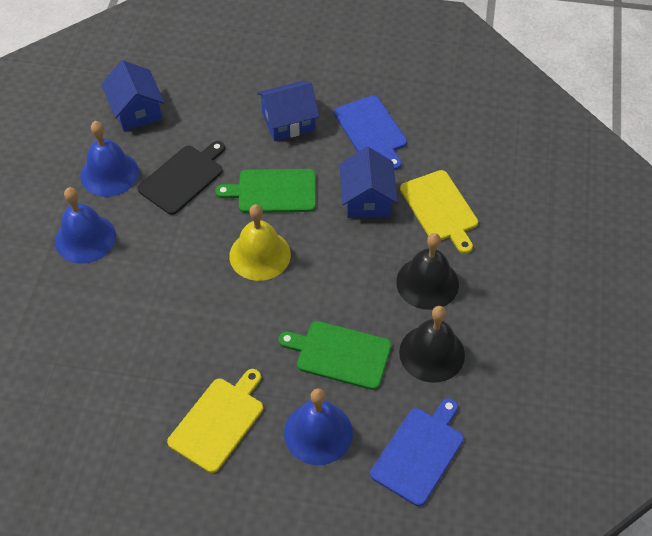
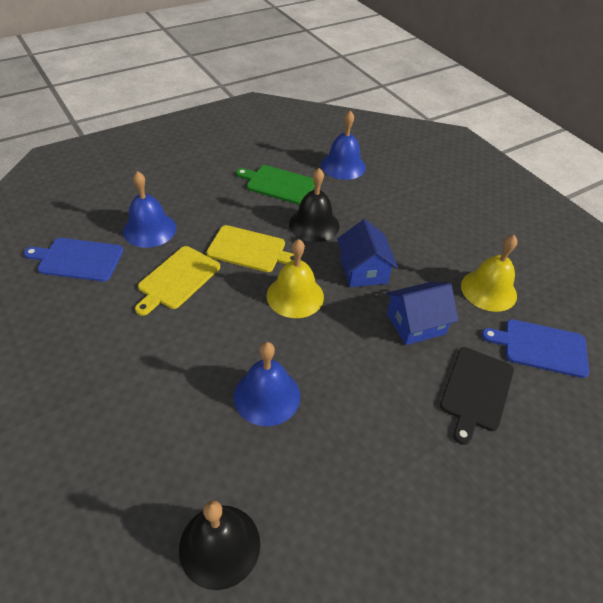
blue house: 3 -> 2
green cutting board: 2 -> 1
yellow bell: 1 -> 2

